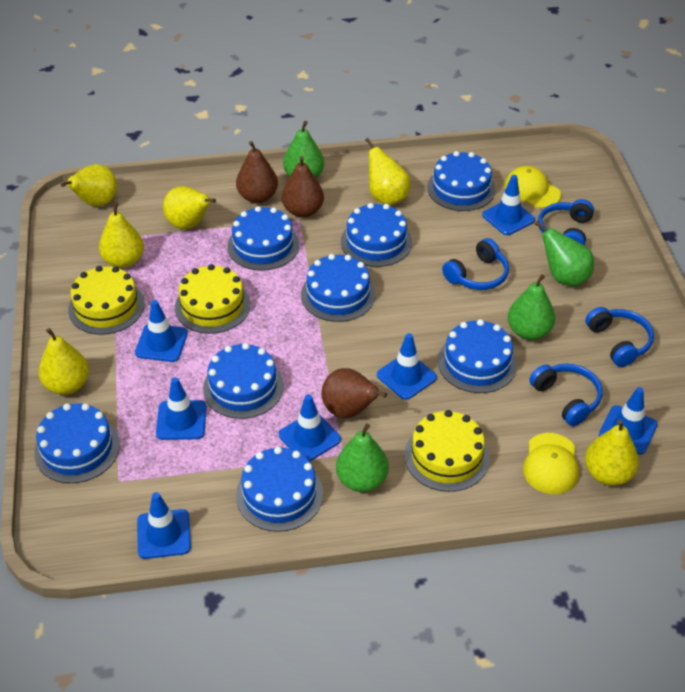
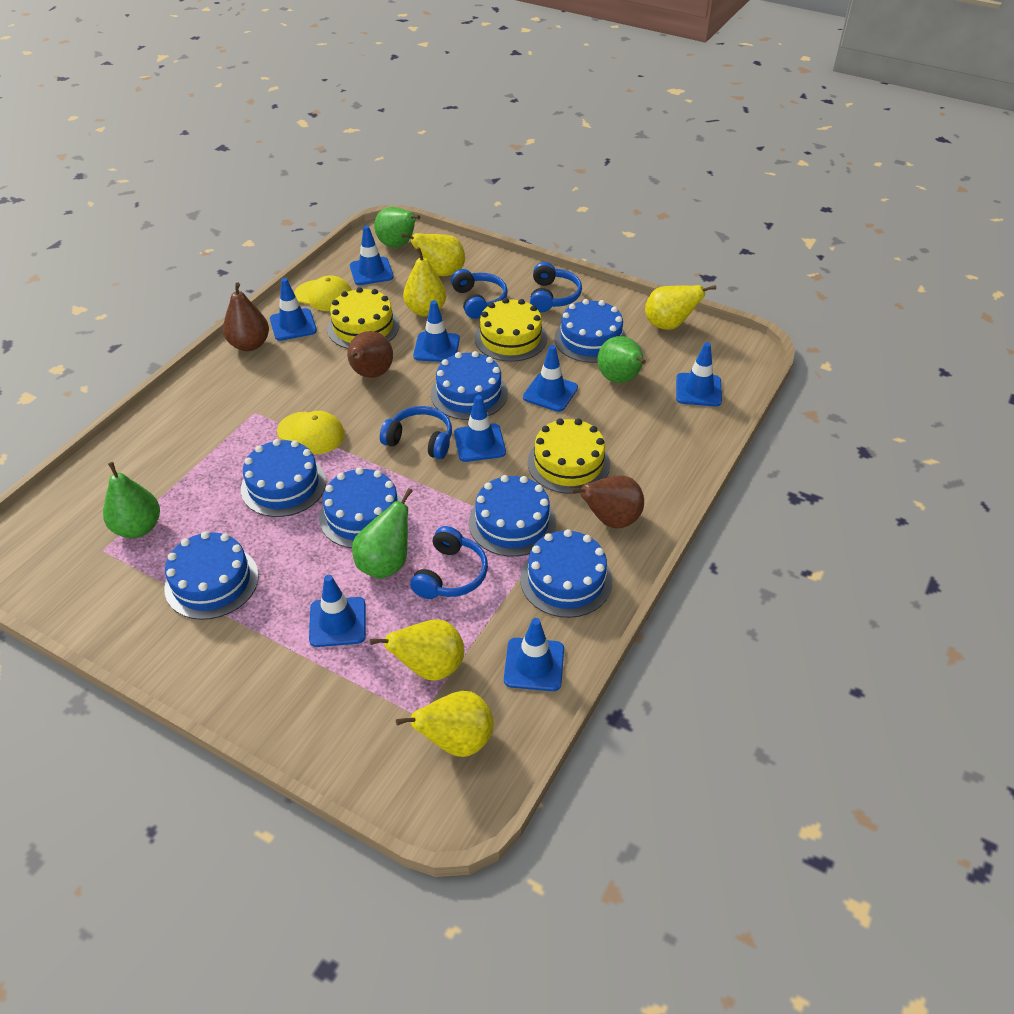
blue cake: 8 -> 7
blue traffic cone: 7 -> 8
yellow pear: 6 -> 5

